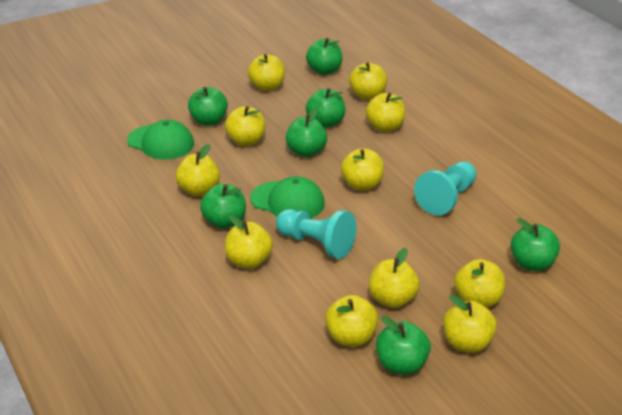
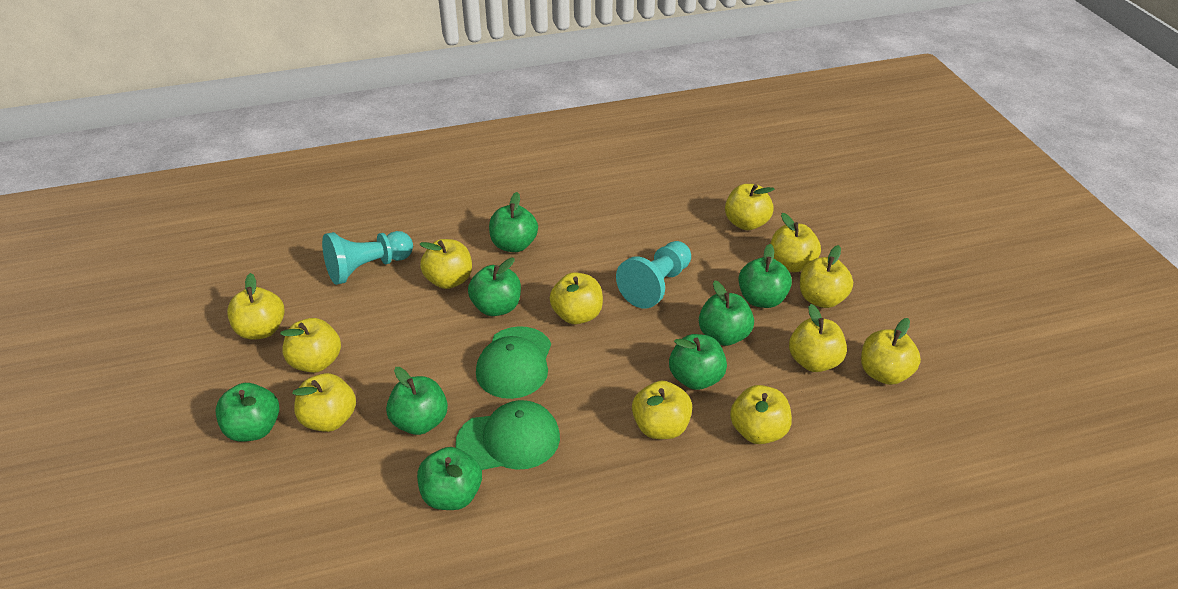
green apple: 7 -> 8
yellow apple: 11 -> 12

